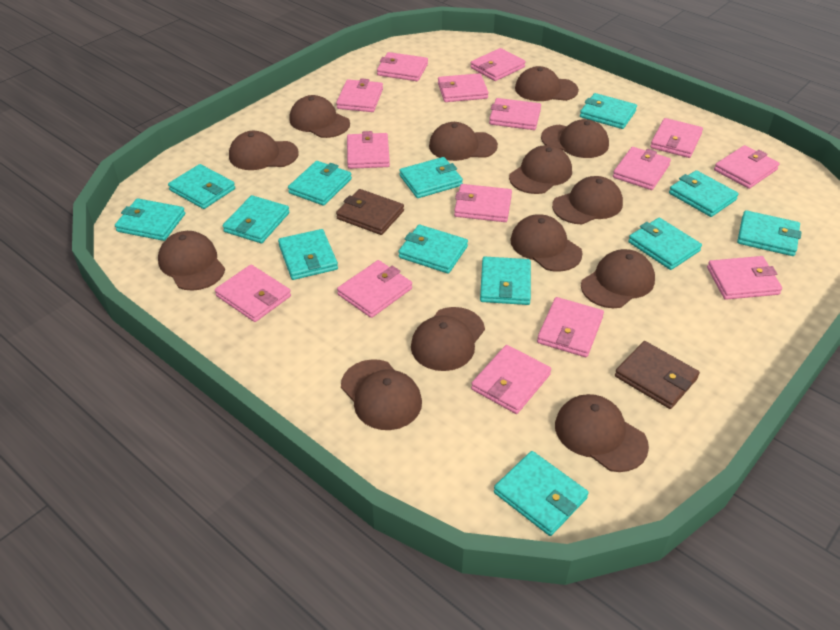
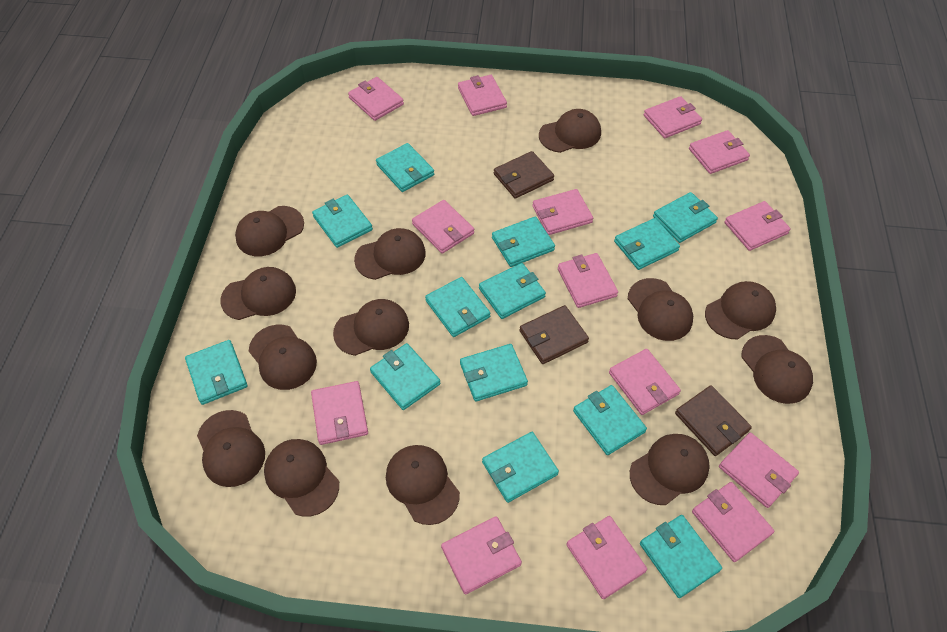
brown wallet: 2 -> 3
pink wallet: 15 -> 14

